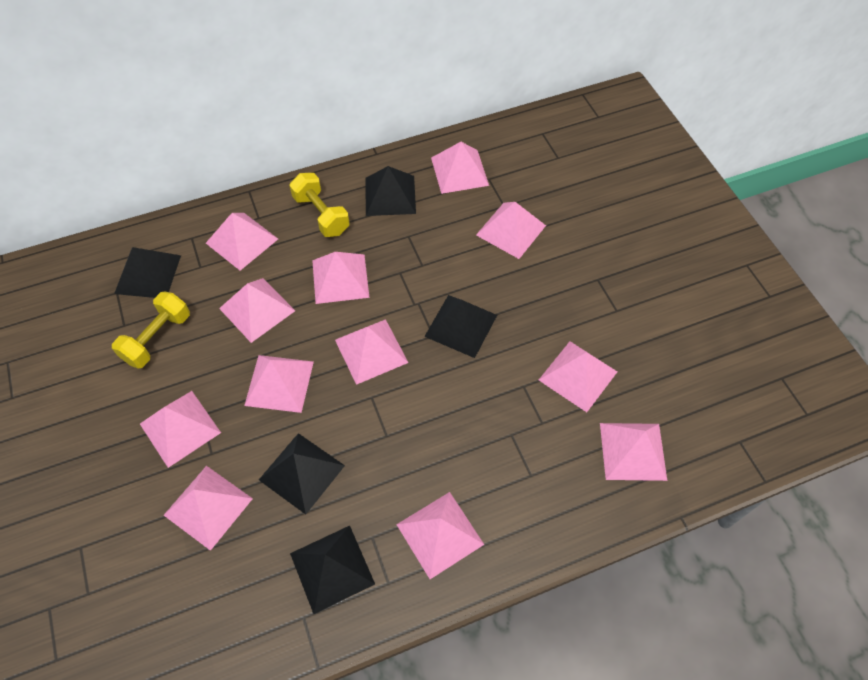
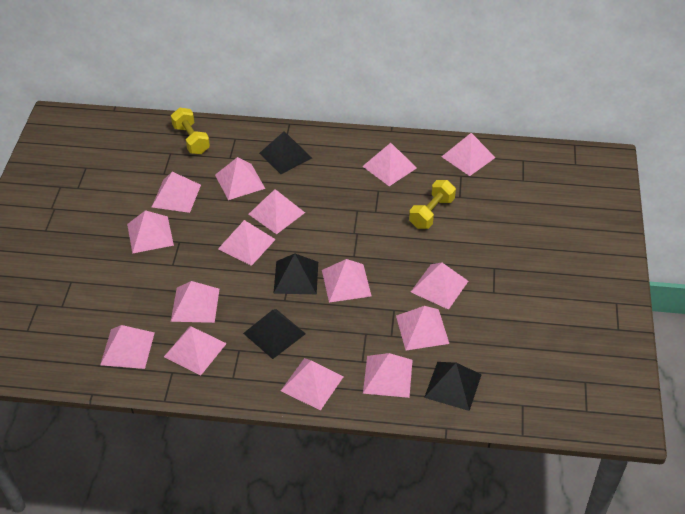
black pyramid: 5 -> 4
pink pyramid: 12 -> 15

